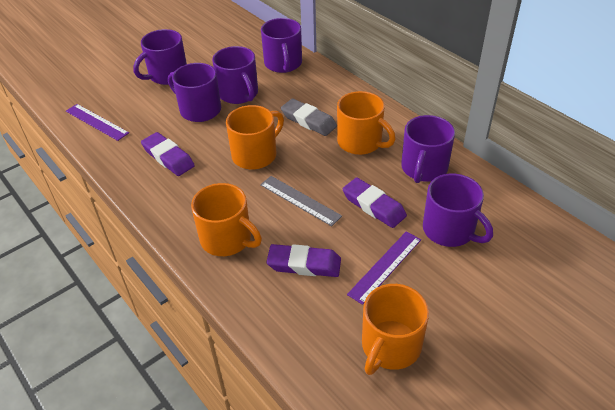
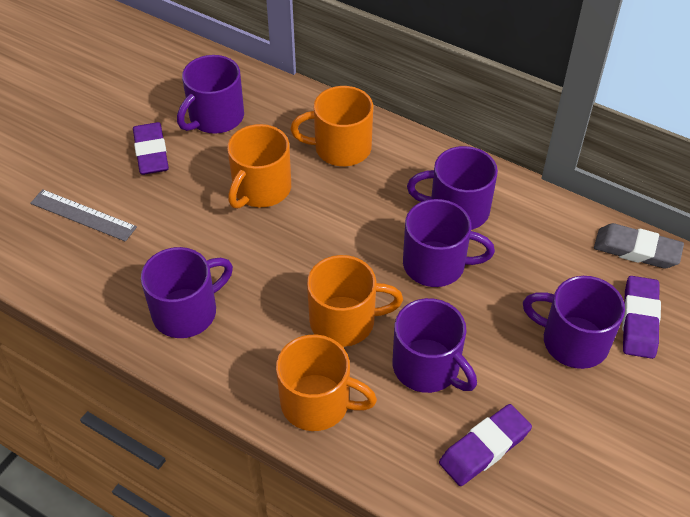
purple ruler: 2 -> 0

